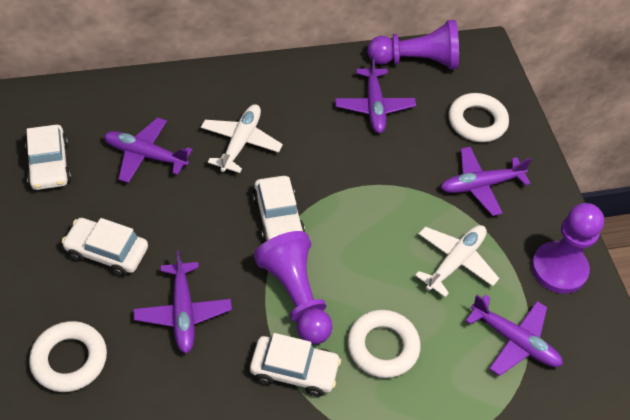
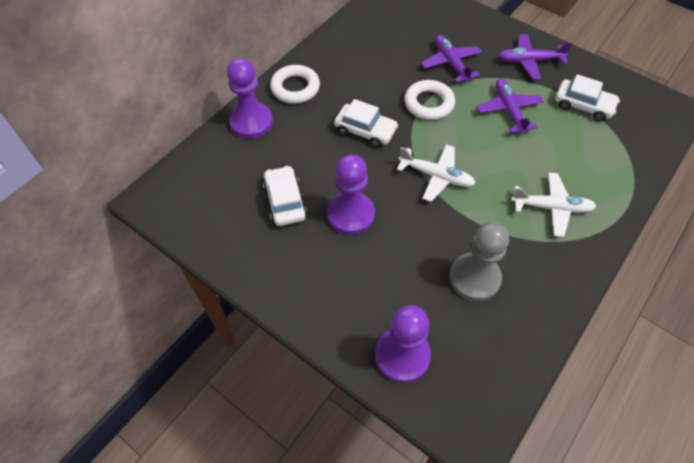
grey pawn: 0 -> 1
purple plane: 5 -> 3
white car: 4 -> 3
white ring: 3 -> 2

